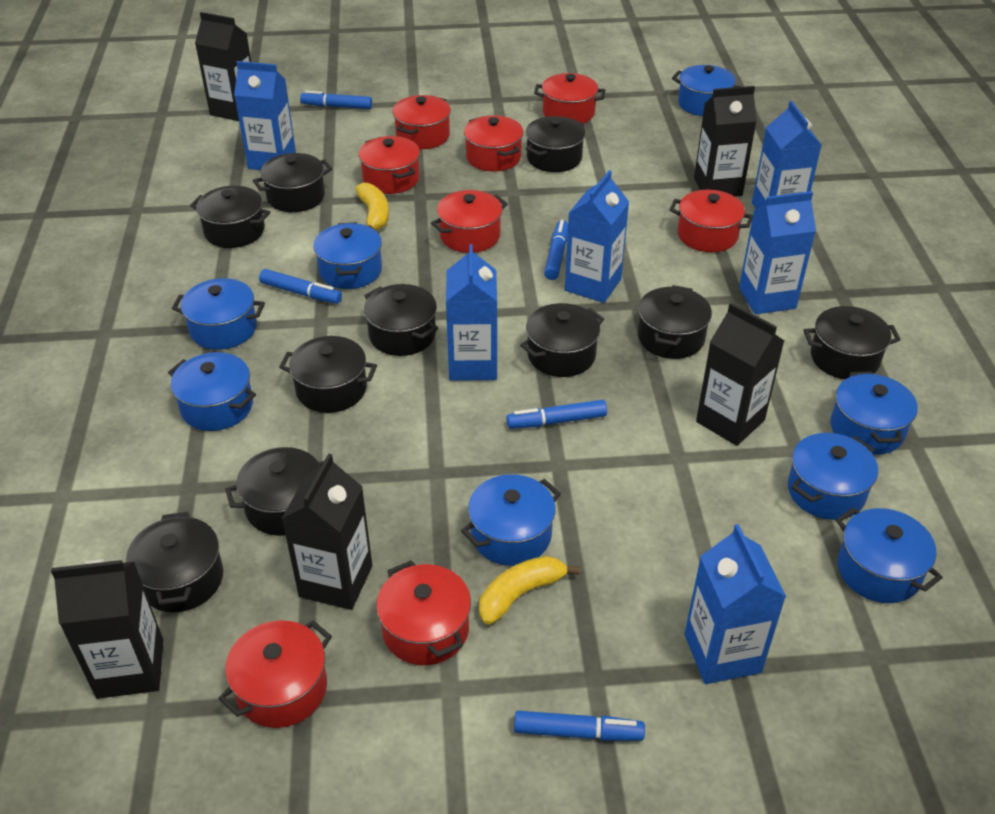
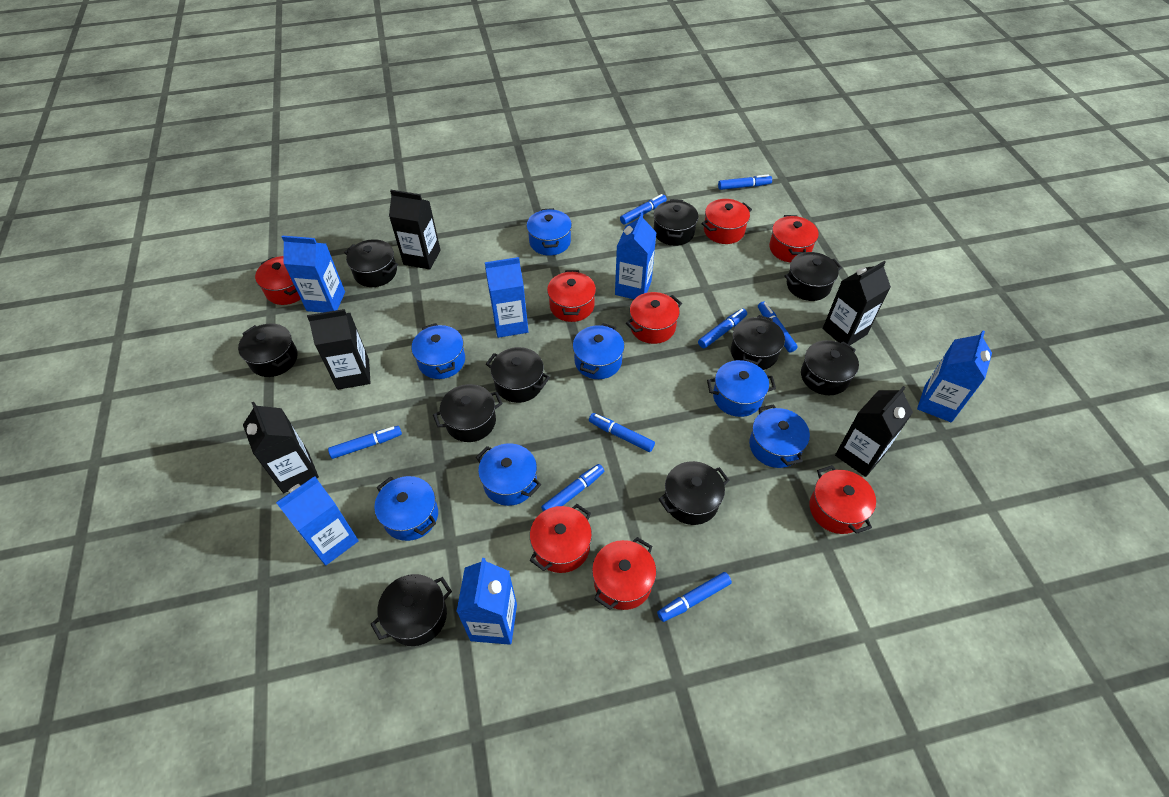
blue marker: 5 -> 8
blue pot: 8 -> 7
yellow banana: 2 -> 0

